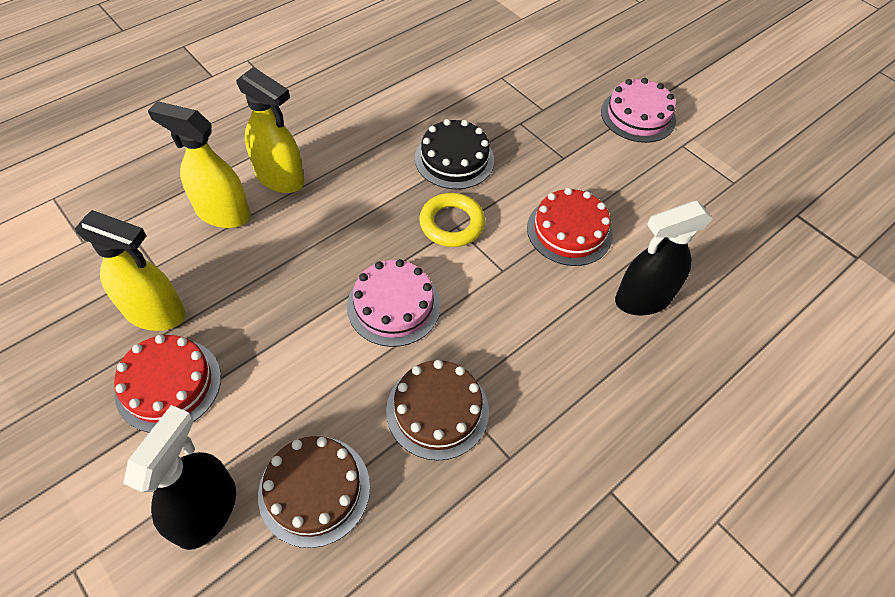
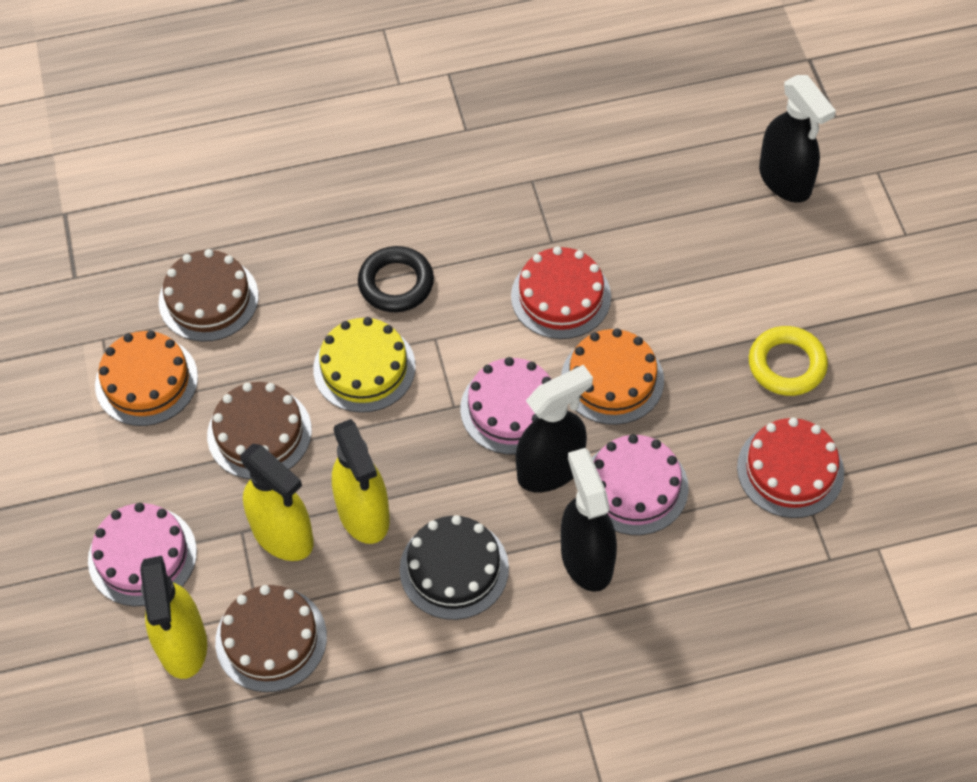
black ring: 0 -> 1
black spray bottle: 2 -> 3
brown cake: 2 -> 3
orange cake: 0 -> 2
pink cake: 2 -> 3
yellow cake: 0 -> 1

